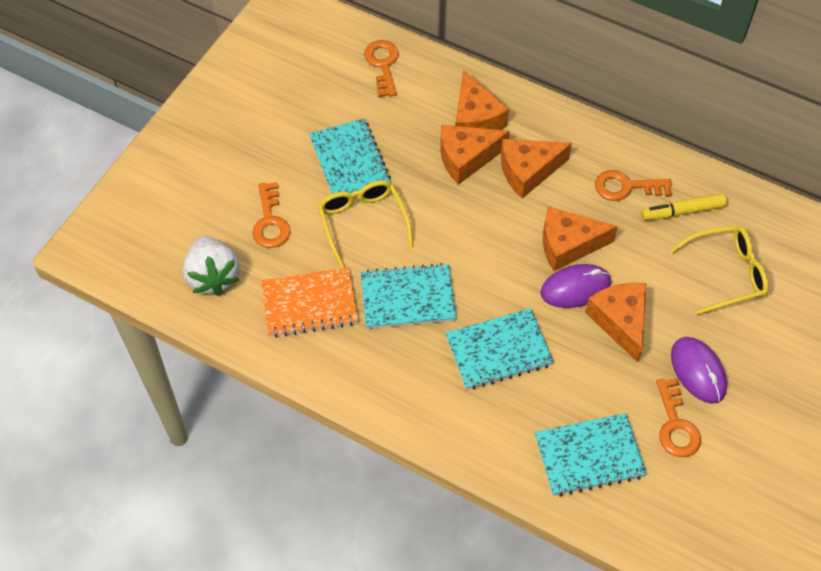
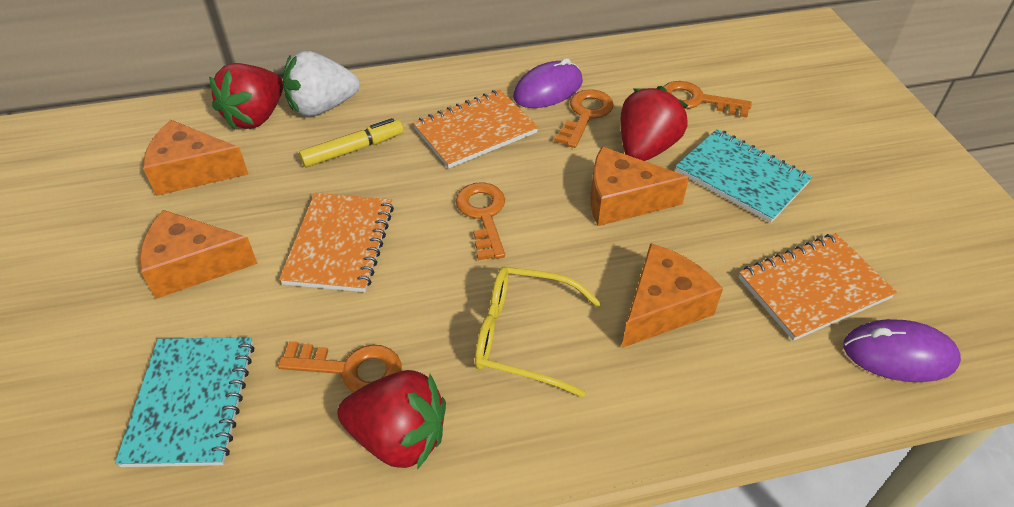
orange cheese: 5 -> 4
orange notebook: 1 -> 3
red strawberry: 0 -> 3
turquoise notebook: 4 -> 2
yellow glasses: 2 -> 1

